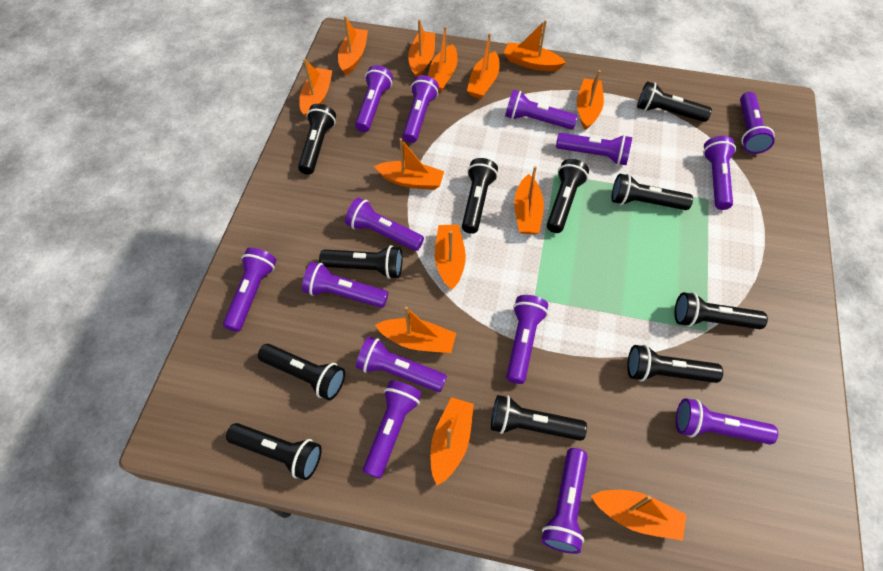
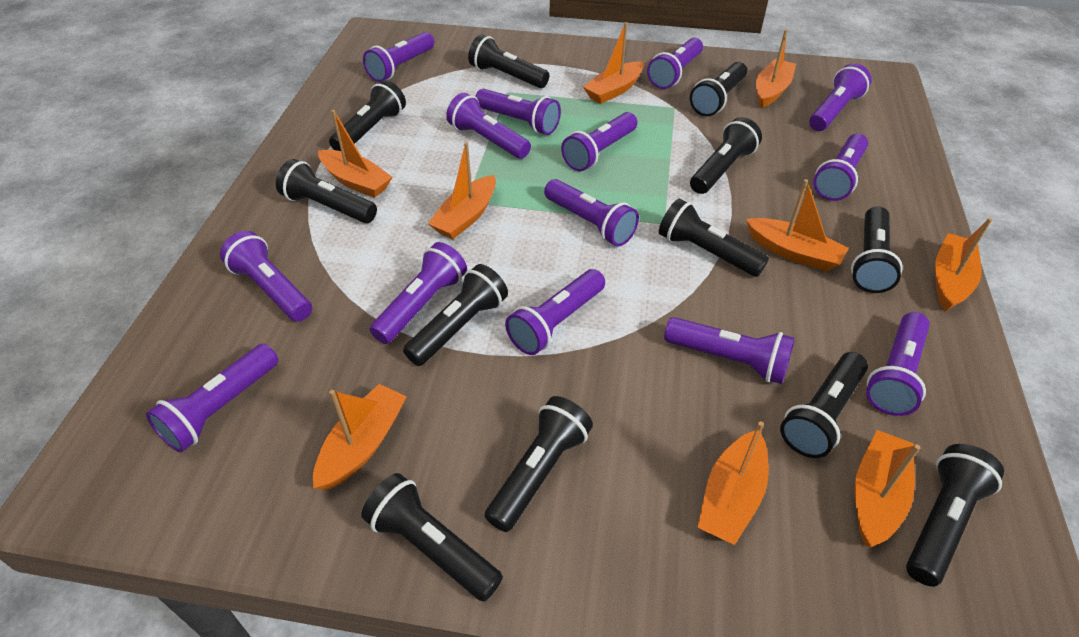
black flashlight: 11 -> 12
orange boat: 13 -> 9

